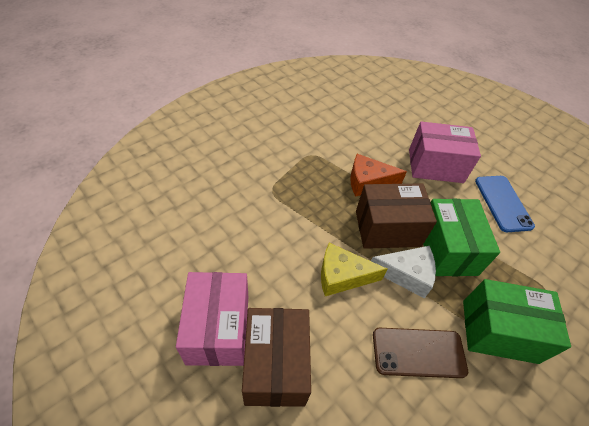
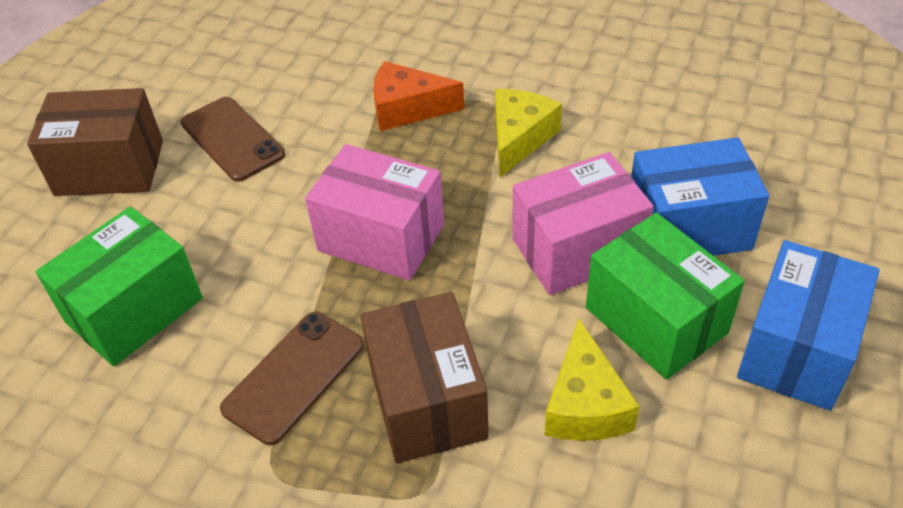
blue box: 0 -> 2
blue phone: 1 -> 0
brown phone: 1 -> 2
white cheese: 1 -> 0
yellow cheese: 1 -> 2

